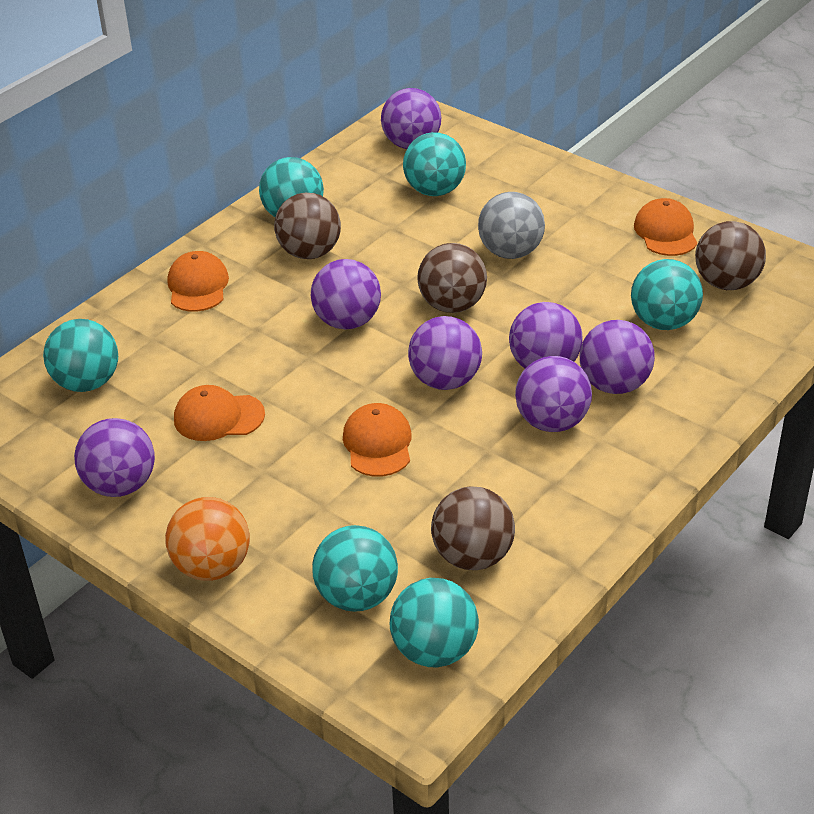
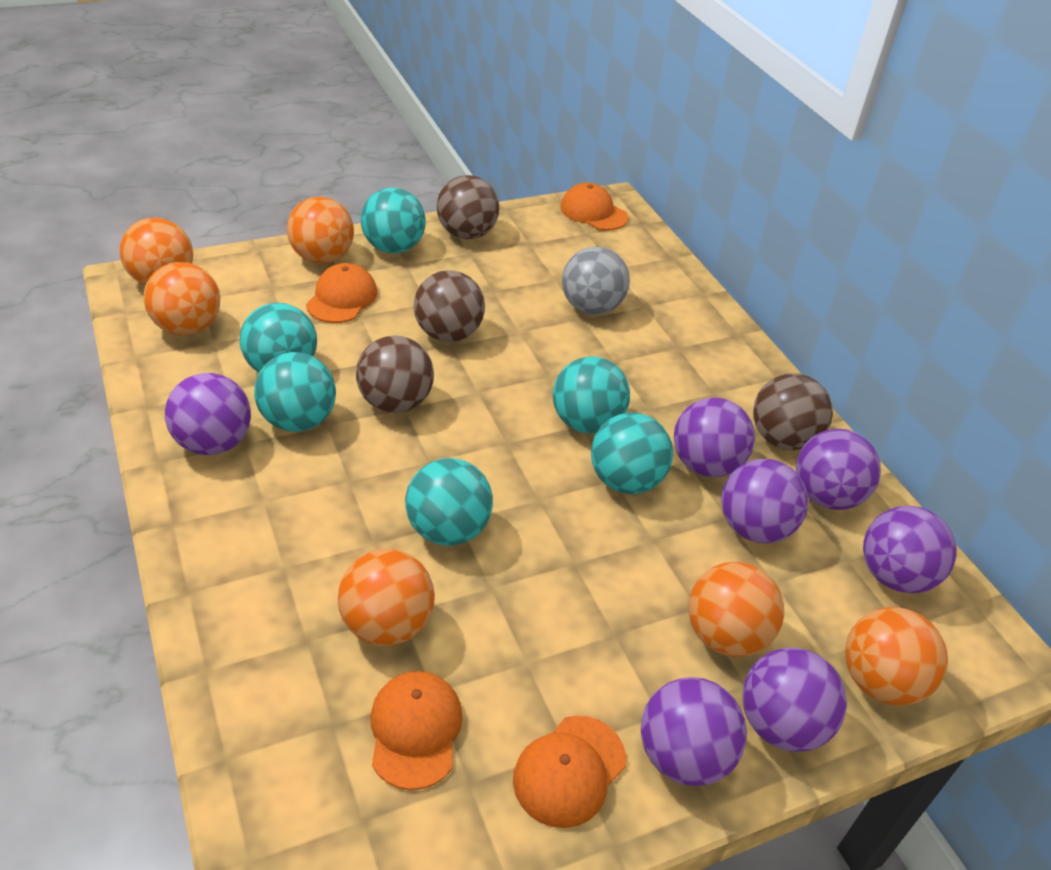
orange ball: 1 -> 6

